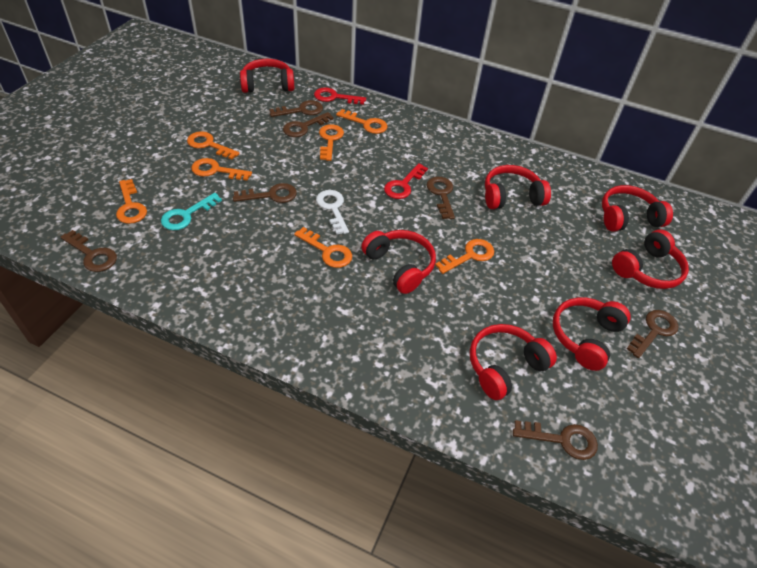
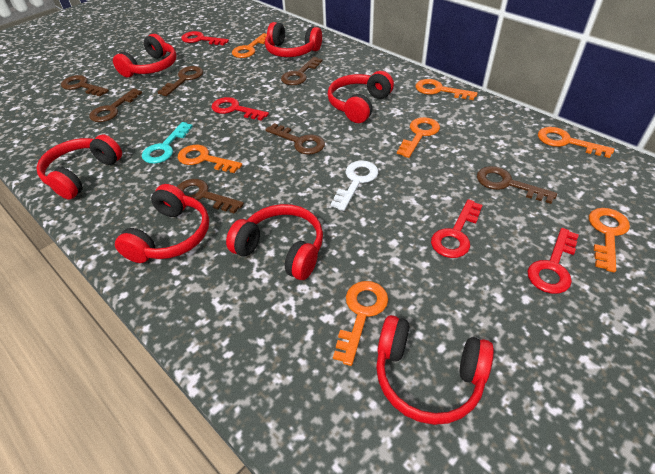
red key: 2 -> 4

